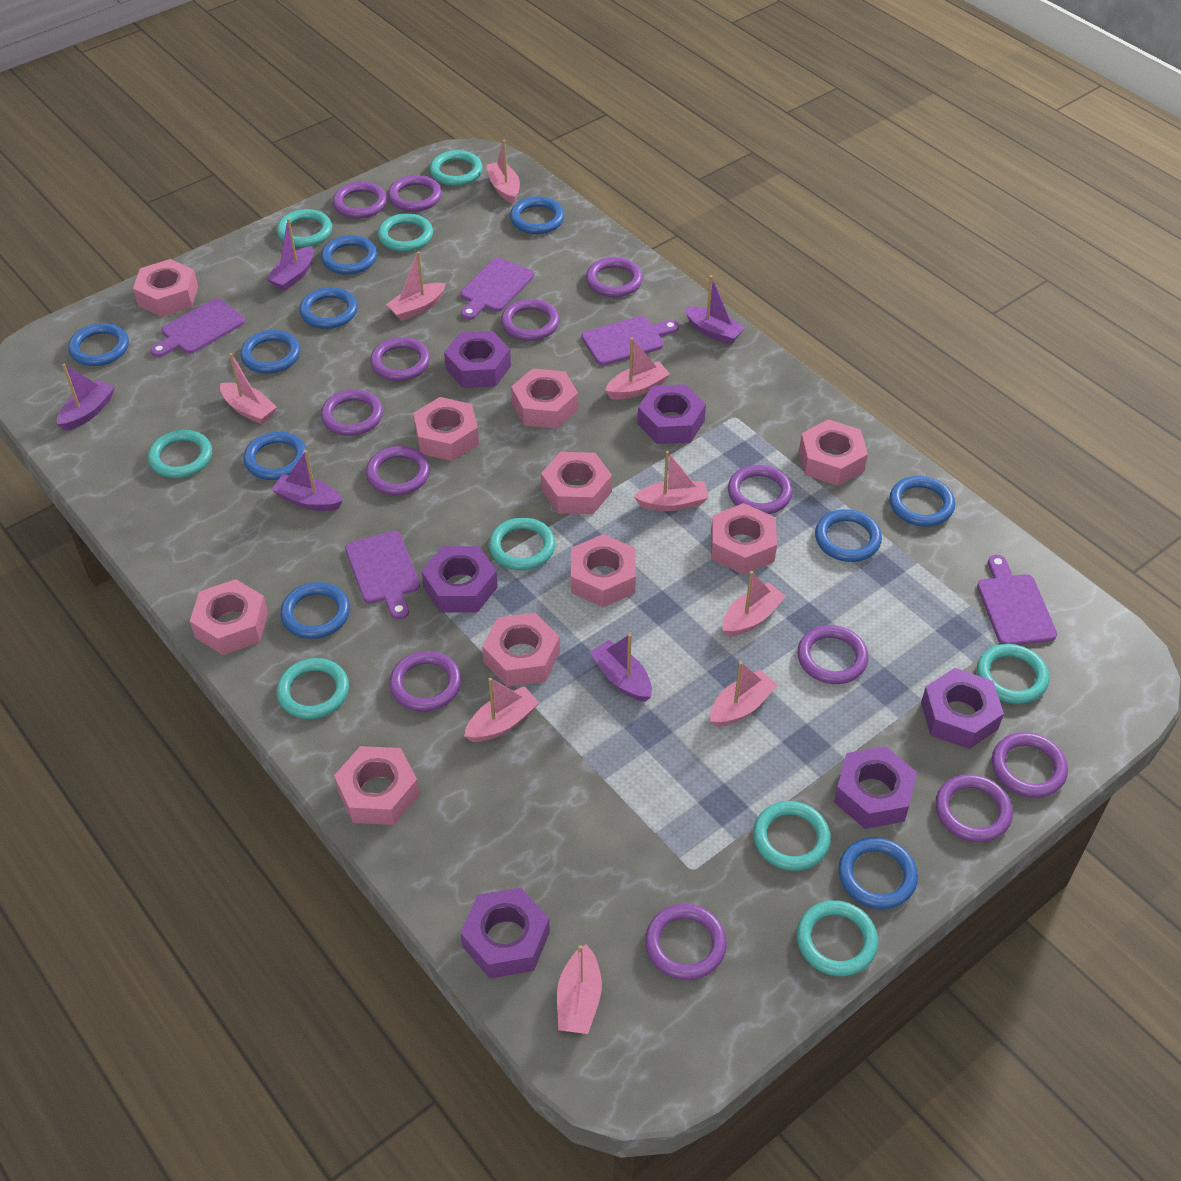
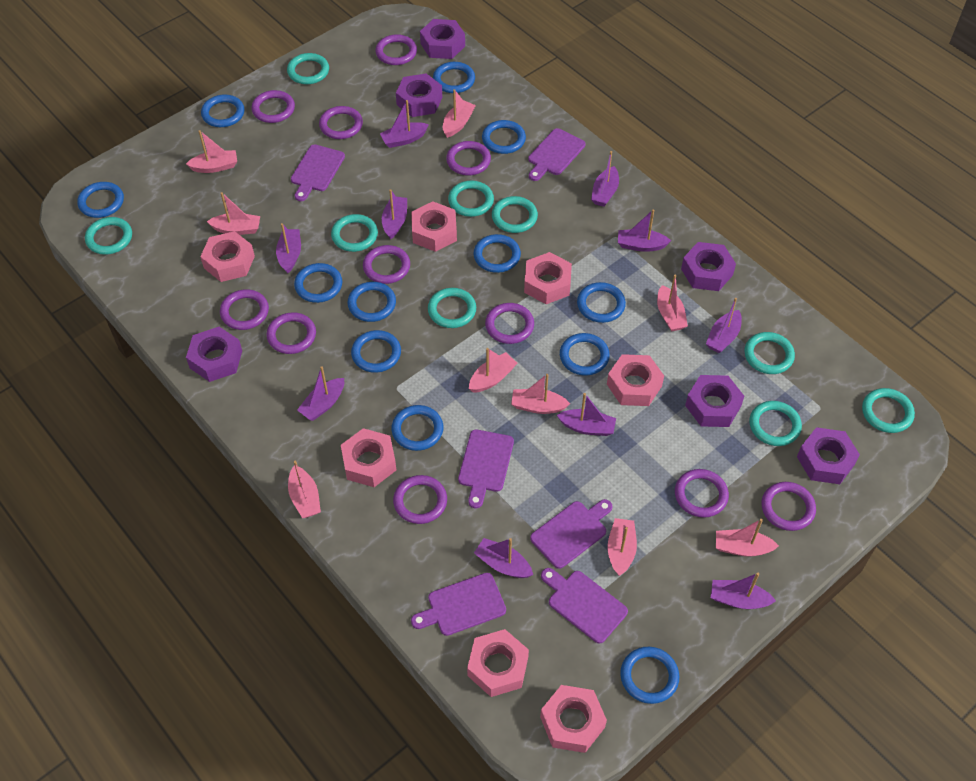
blue ring: 10 -> 12
pink nut: 10 -> 7
purple boat: 5 -> 10
purple cutting board: 5 -> 6
purple ring: 13 -> 11

